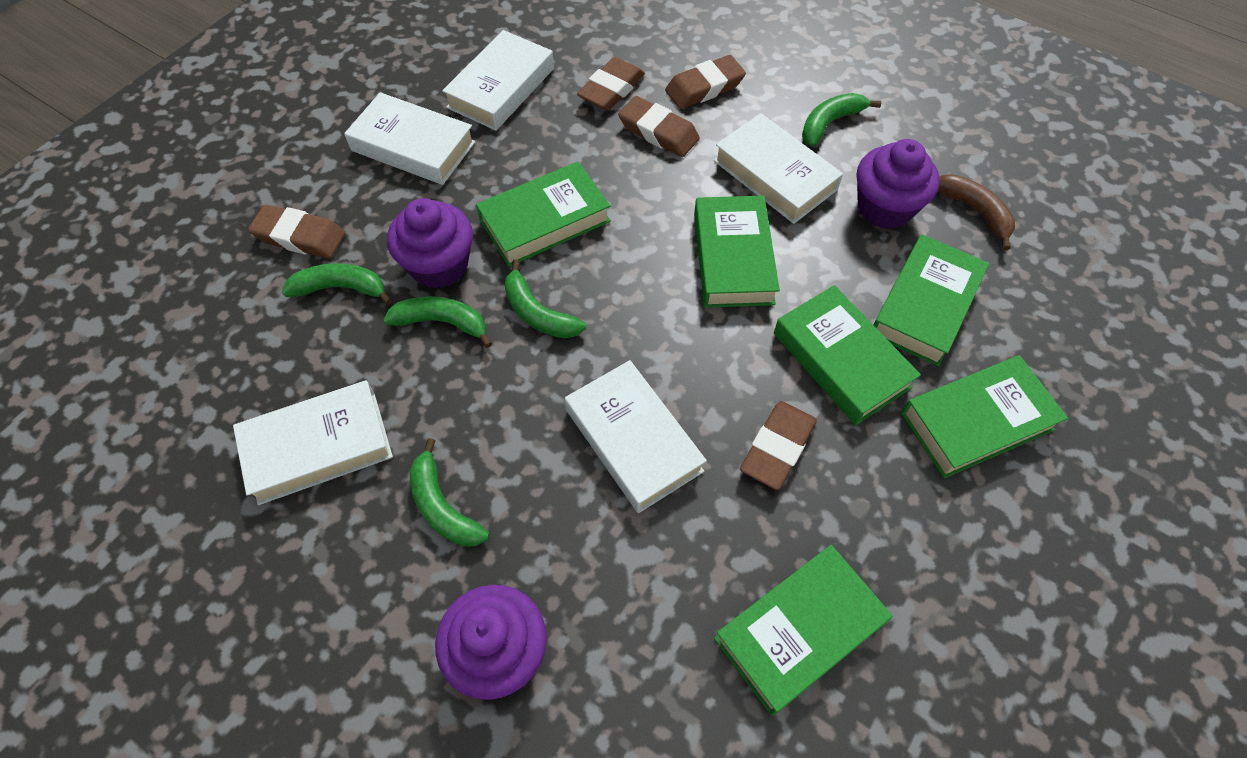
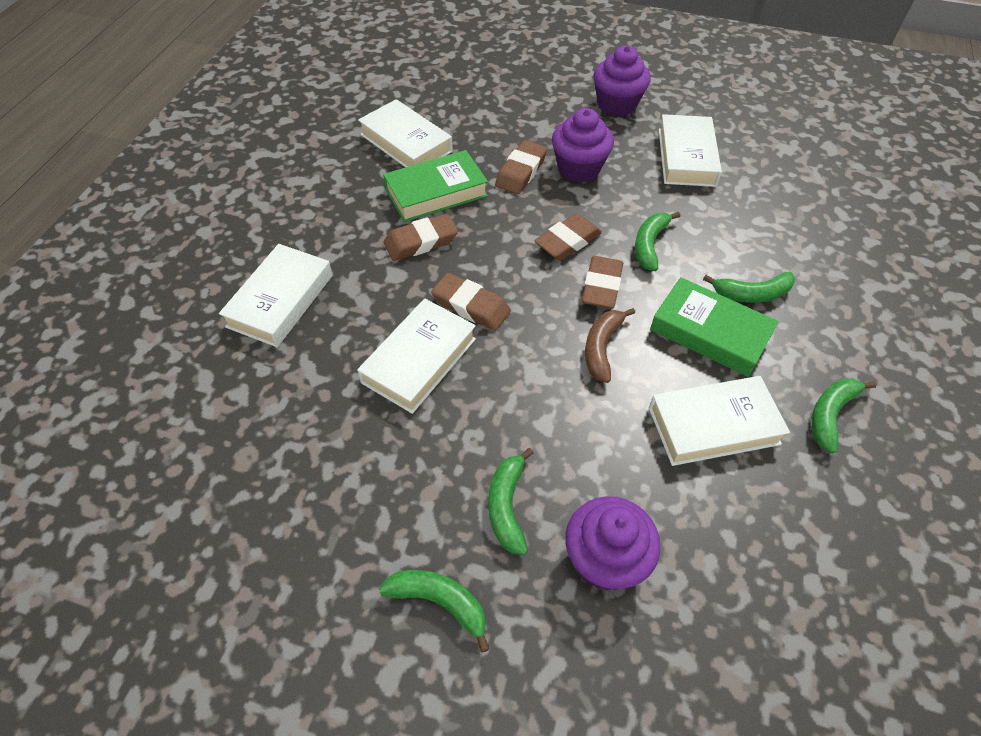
green book: 6 -> 2

